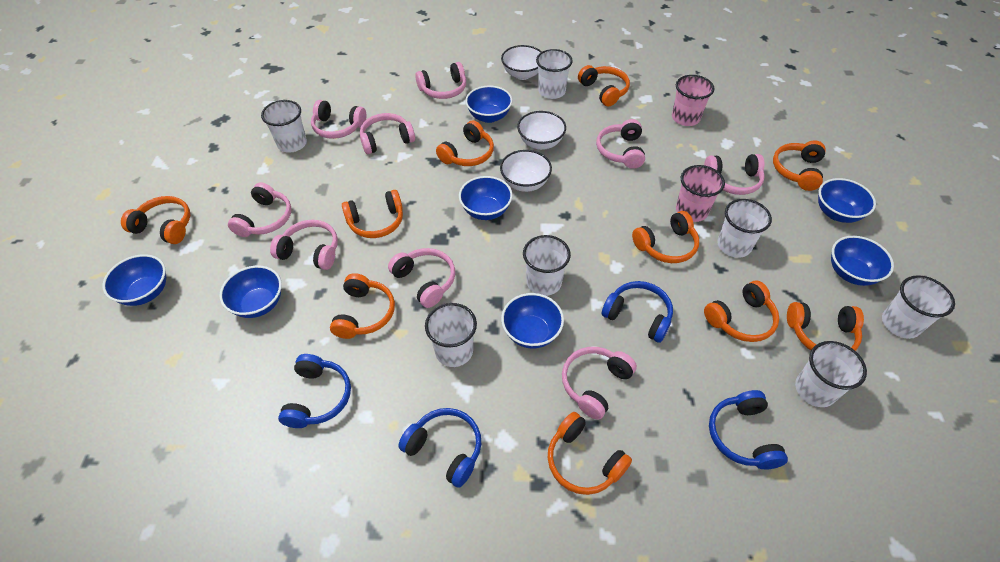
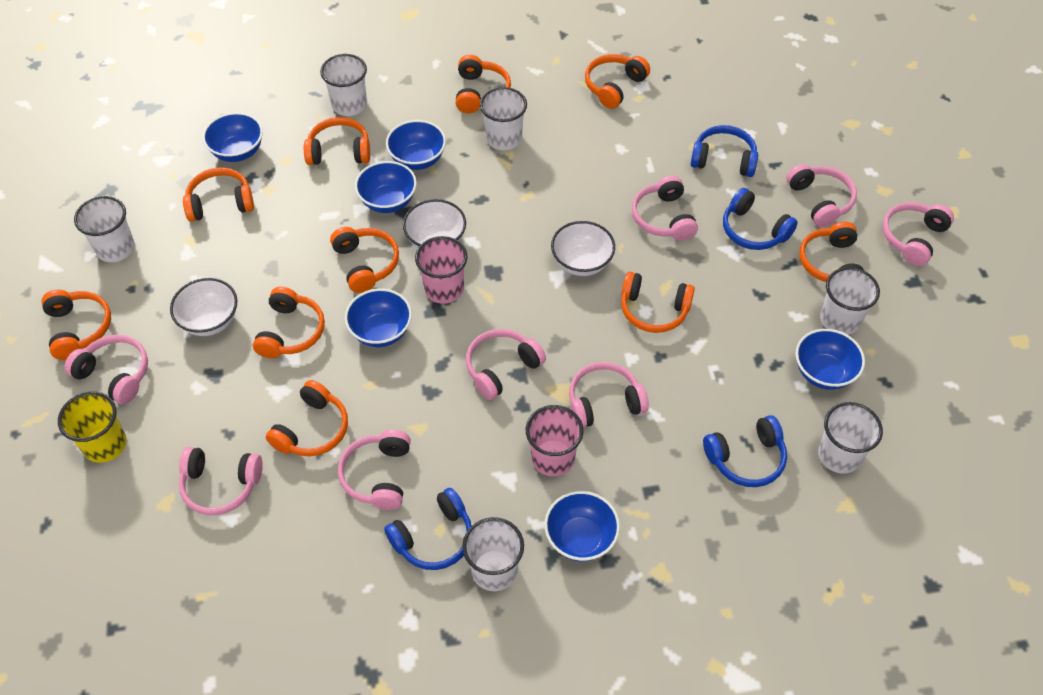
blue bowl: 7 -> 6
pink headphones: 9 -> 8
white cup: 7 -> 6
yellow cup: 0 -> 1

